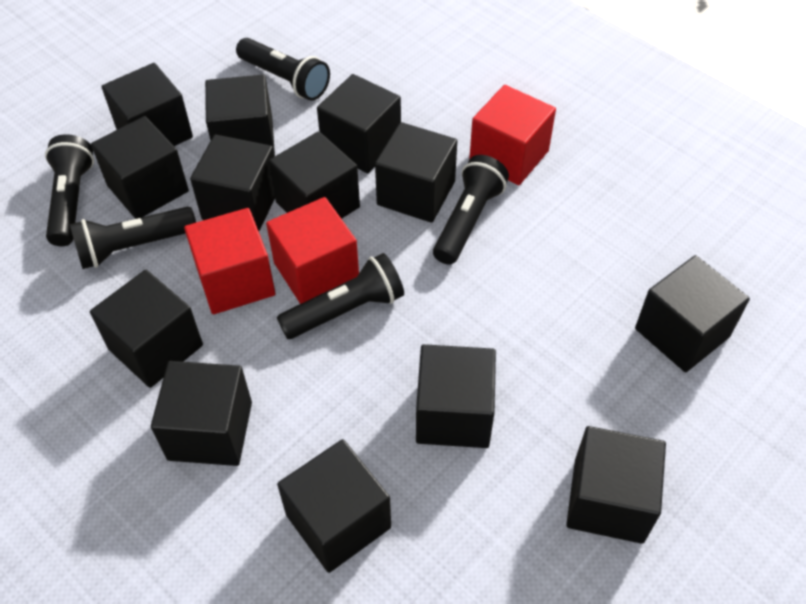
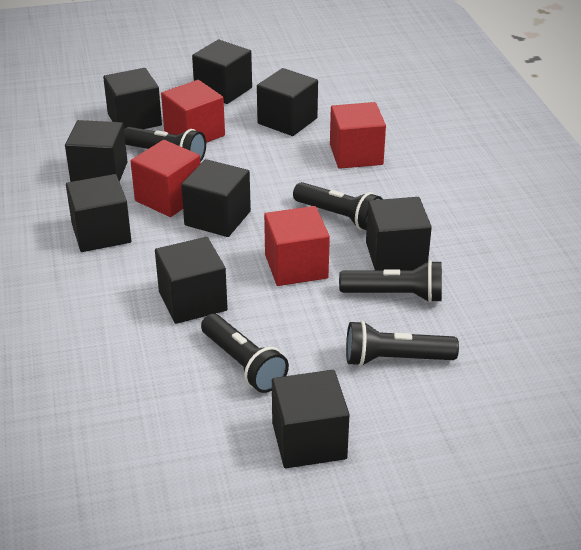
black cube: 13 -> 9
red cube: 3 -> 4

